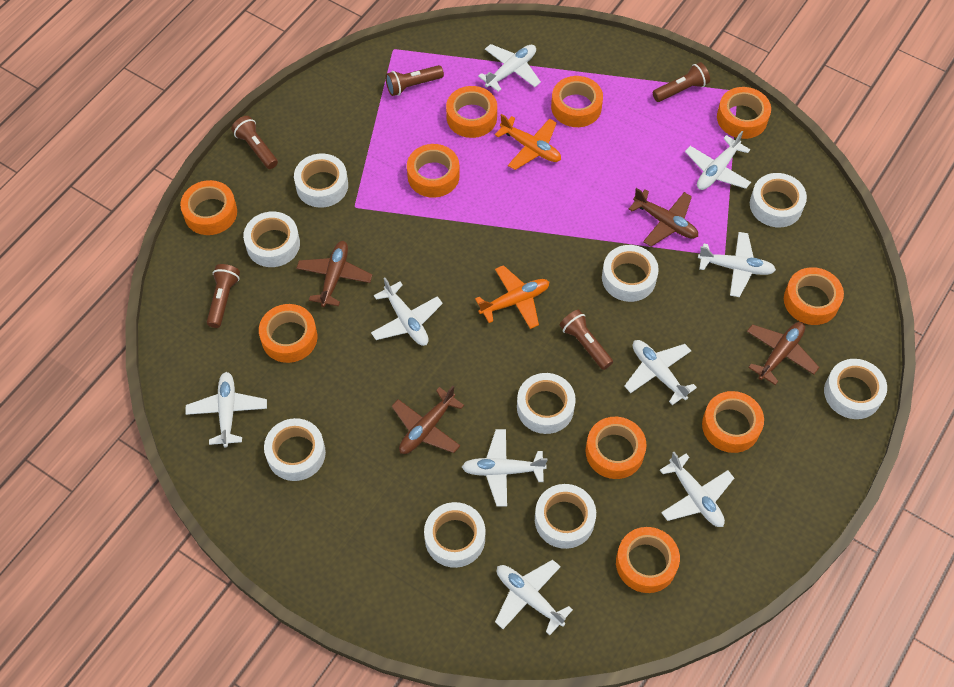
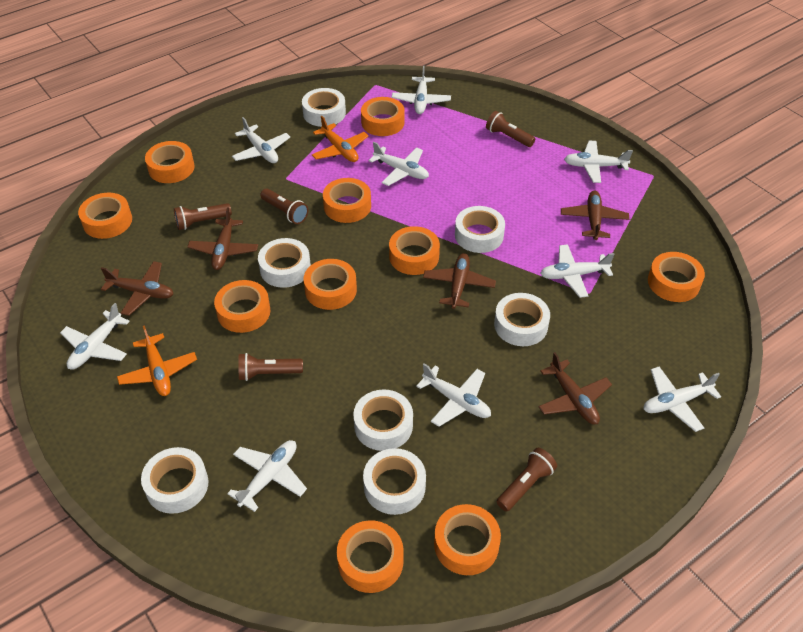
brown plane: 4 -> 5
white tape: 9 -> 7

